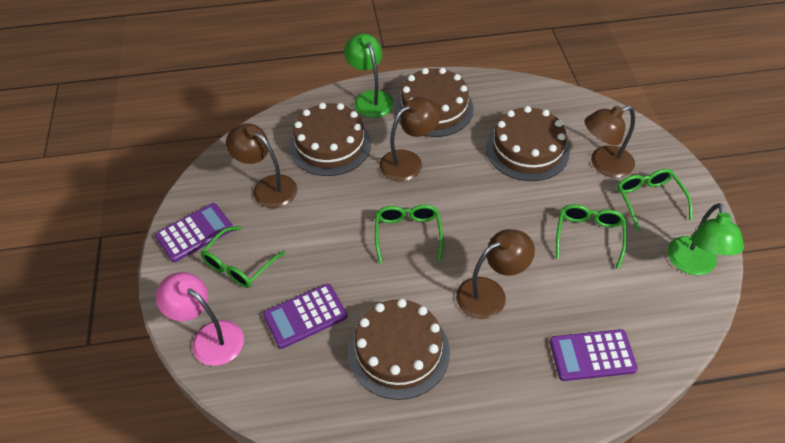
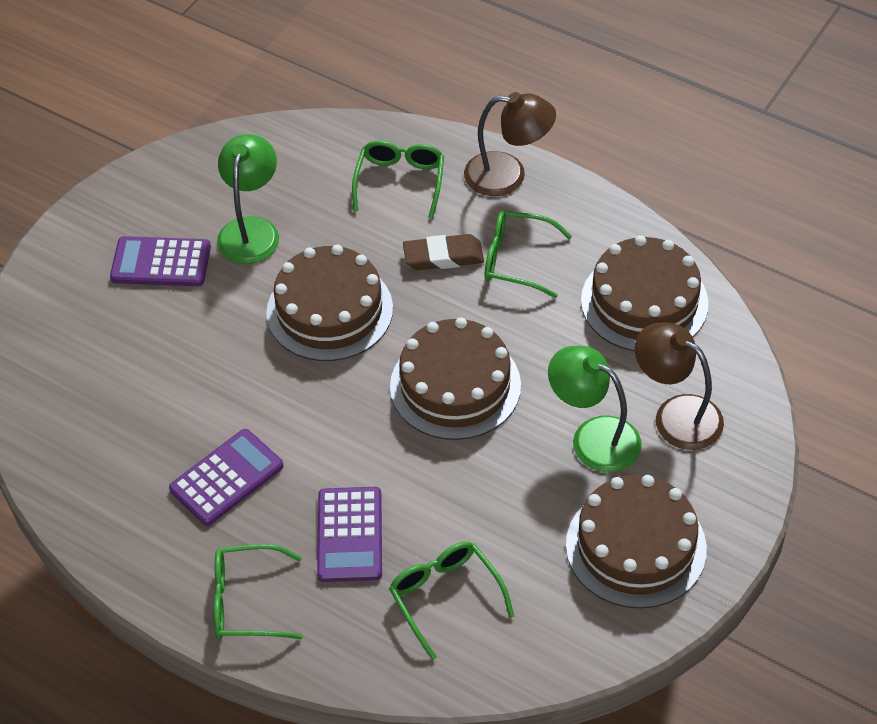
brown eraser: 0 -> 1
brown lamp: 4 -> 2
pink lamp: 1 -> 0

